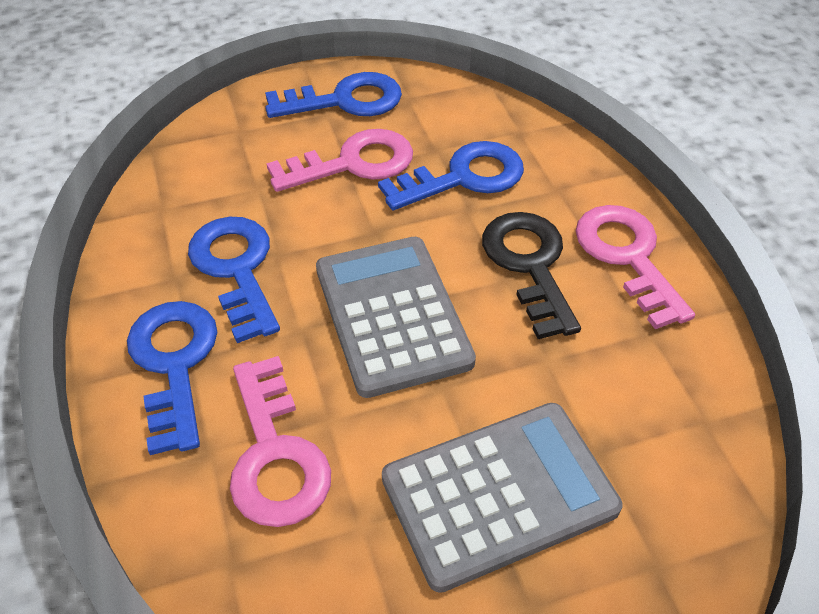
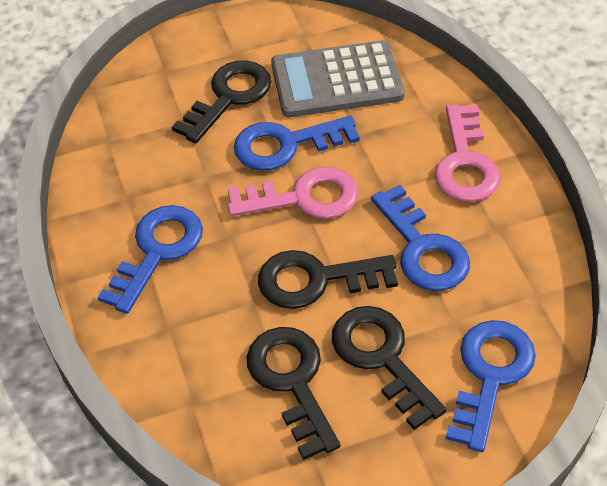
black key: 1 -> 4
grey calculator: 2 -> 1
pink key: 3 -> 2

